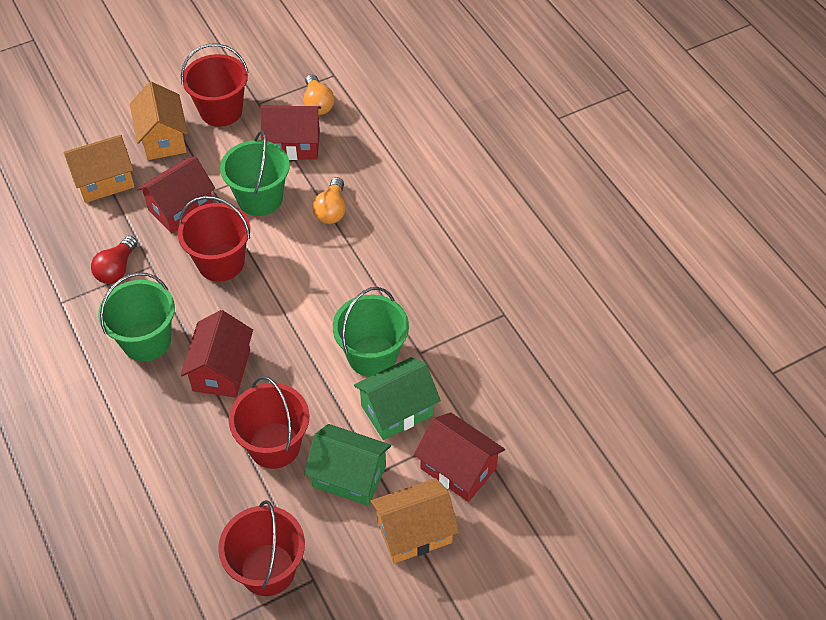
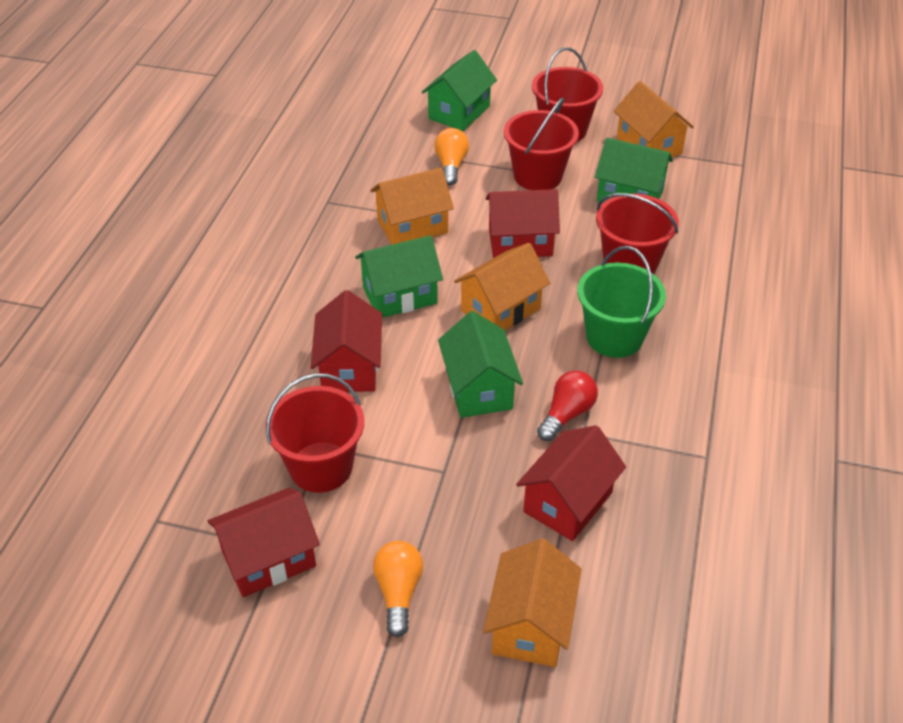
green bucket: 3 -> 1
green house: 2 -> 4
orange house: 3 -> 4

